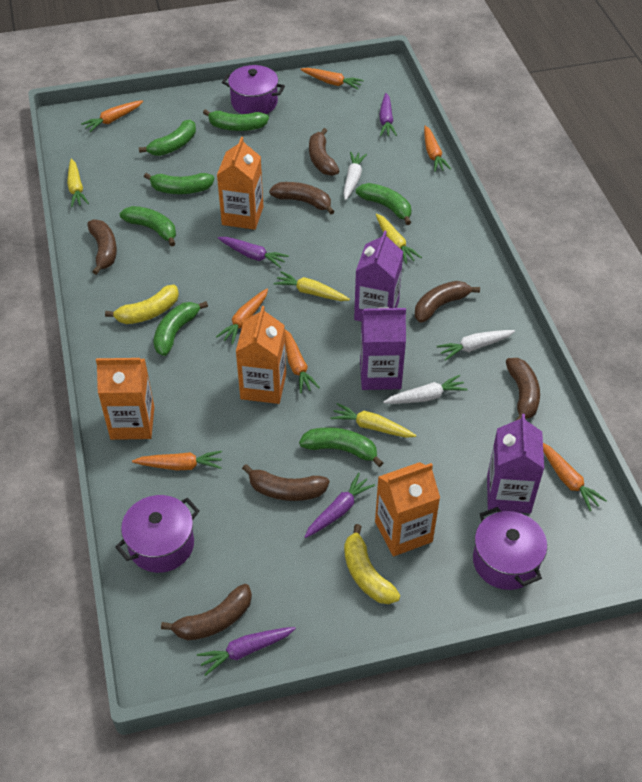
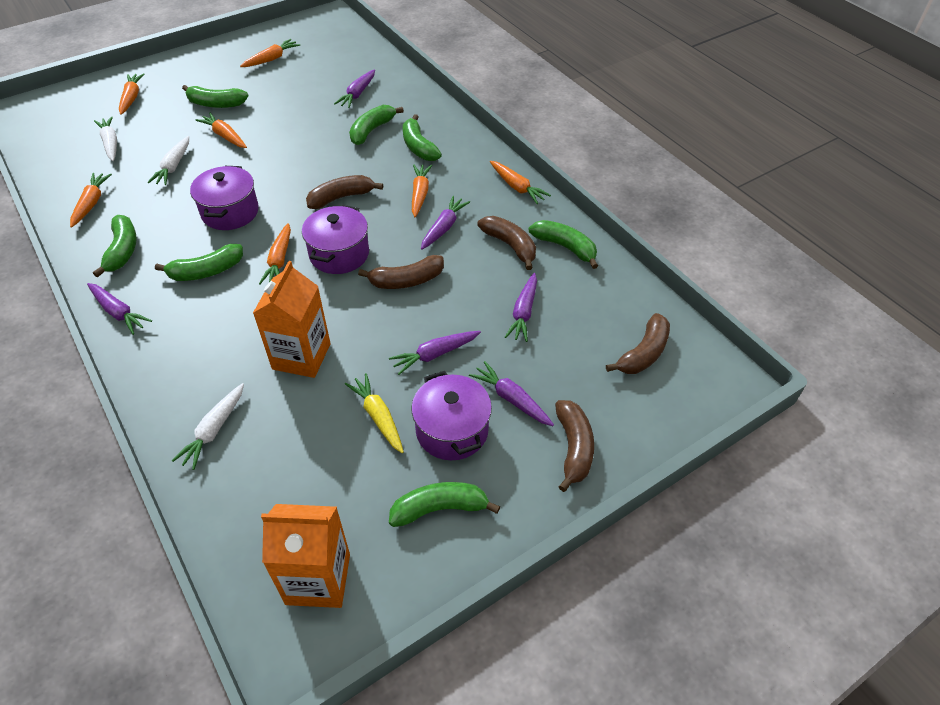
brown banana: 7 -> 5
orange carton: 4 -> 2
purple carrot: 4 -> 6
purple carton: 3 -> 0
yellow banana: 2 -> 0
yellow carrot: 4 -> 1

